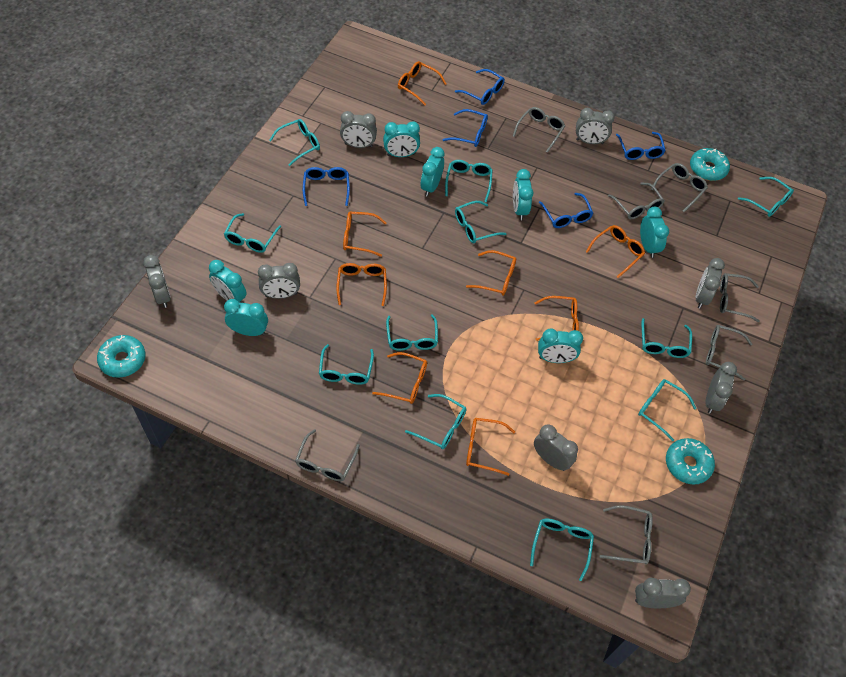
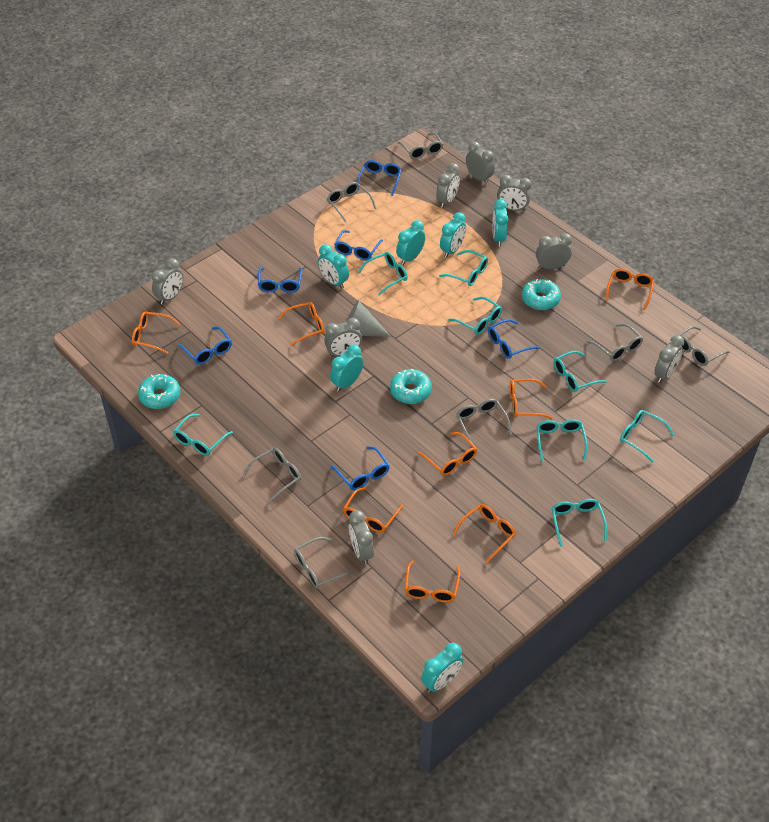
blue glasses: 5 -> 6
grey cone: 0 -> 1
turquoise clock: 7 -> 6
turquoise glasses: 11 -> 8

